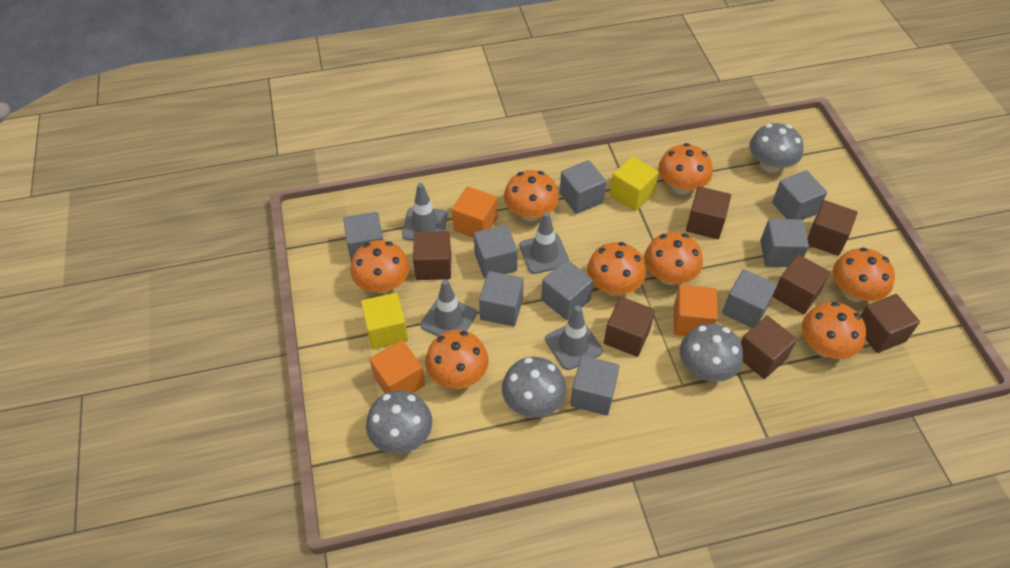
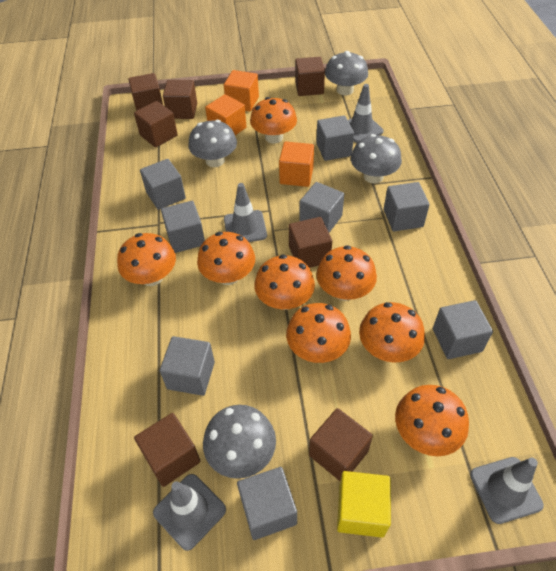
grey cube: 9 -> 8
yellow cube: 2 -> 1

